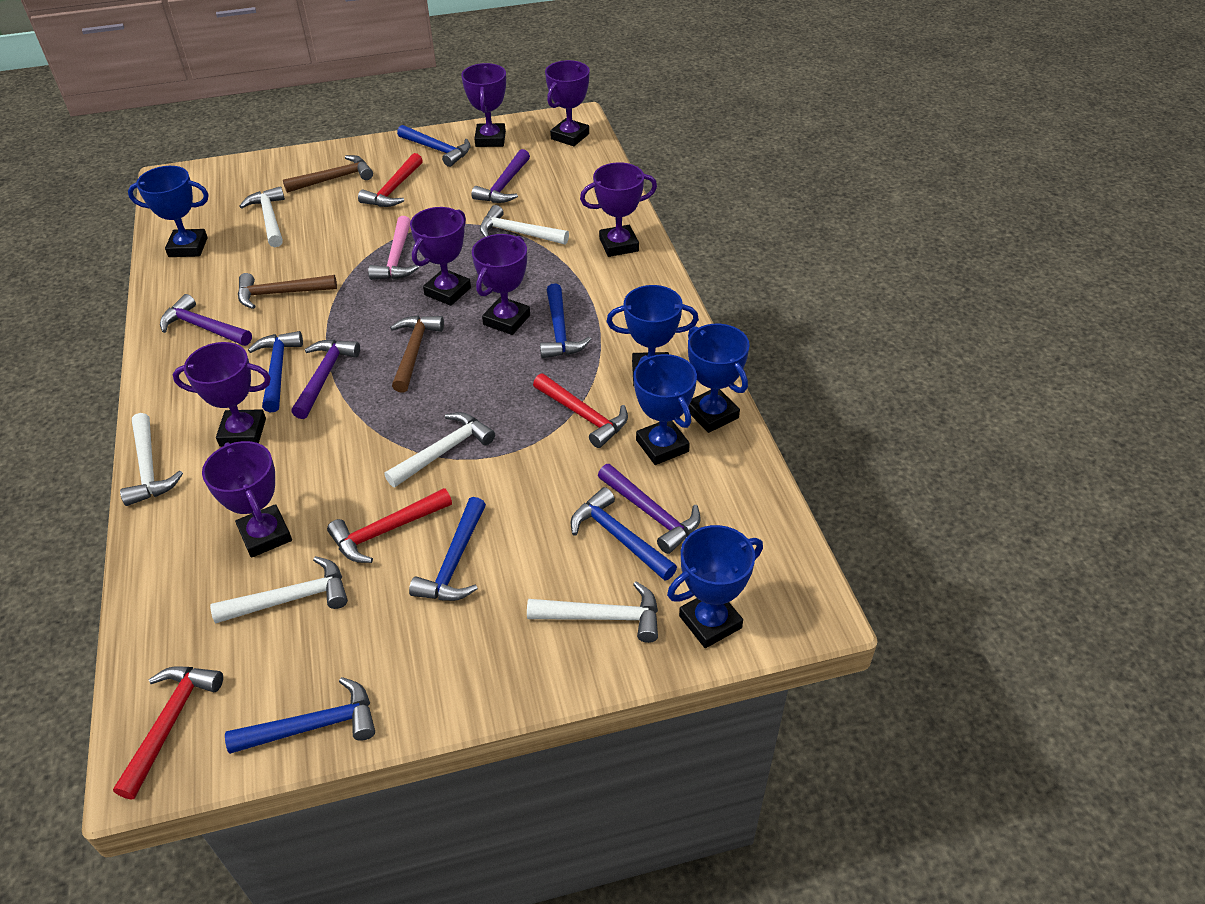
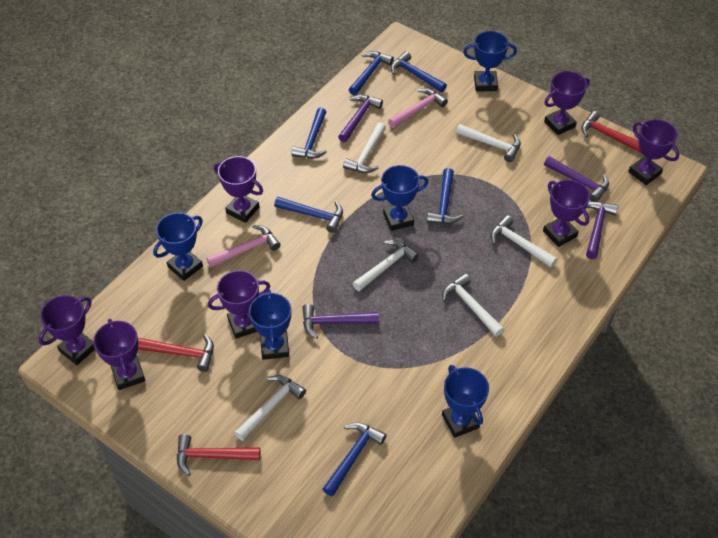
brown hammer: 3 -> 0
pink hammer: 1 -> 2
red hammer: 4 -> 3

